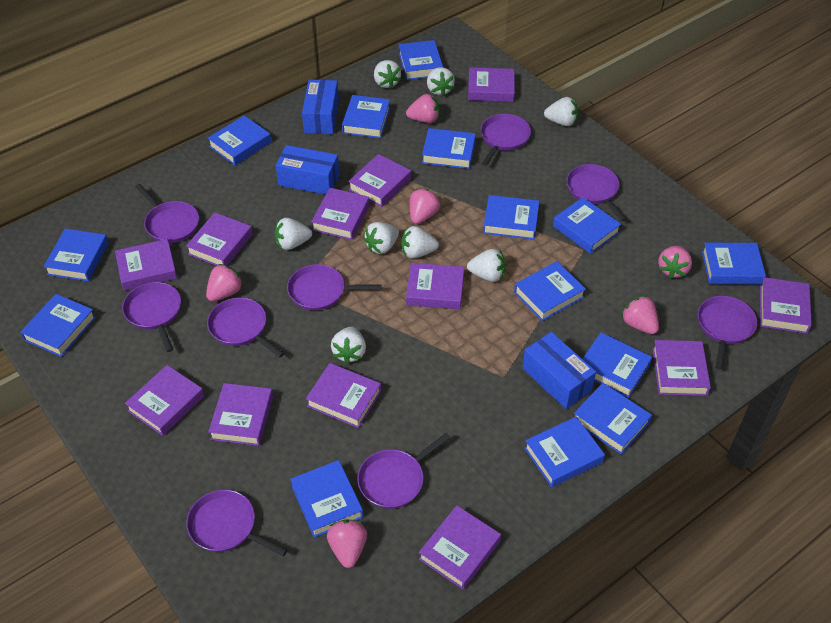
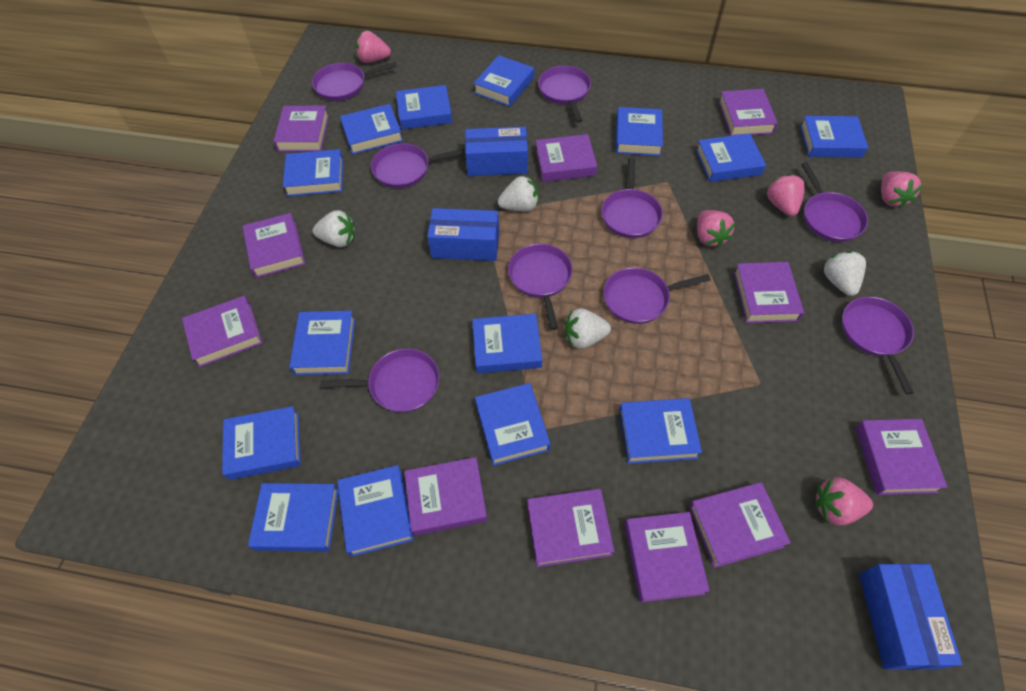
pink strawberry: 6 -> 5
purple book: 12 -> 11
white strawberry: 8 -> 4

